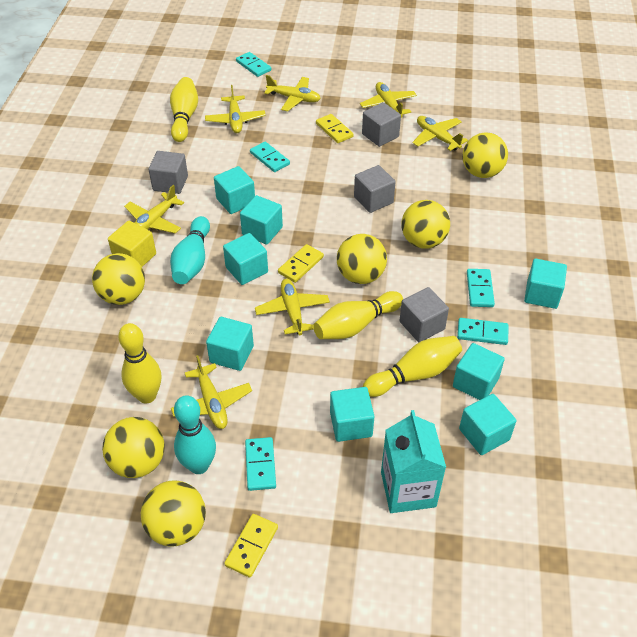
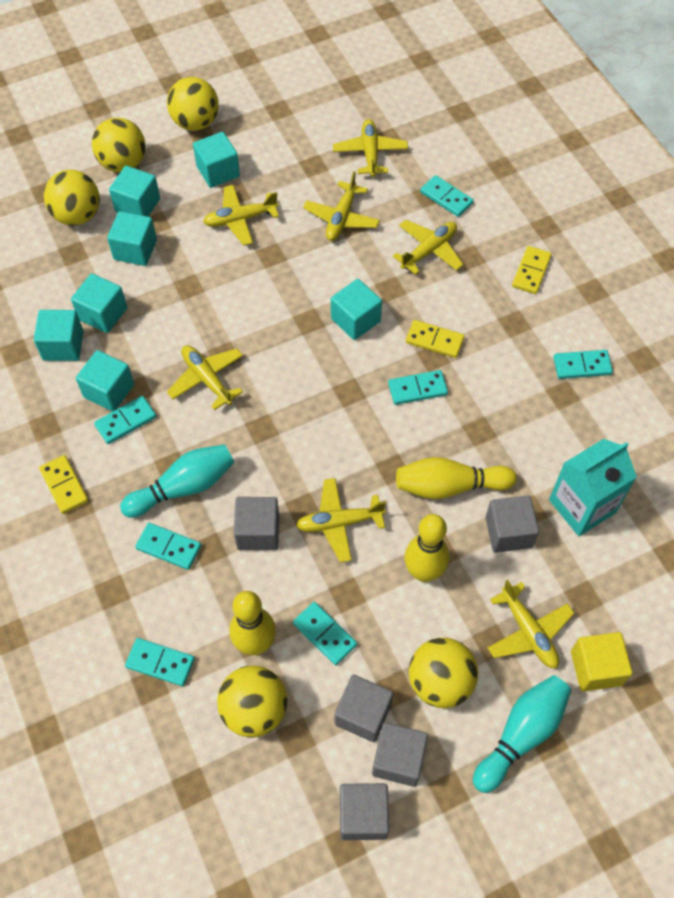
grey cube: 4 -> 5
turquoise cube: 8 -> 7
turquoise domino: 5 -> 7
yellow ball: 6 -> 5
yellow bowling pin: 4 -> 3

